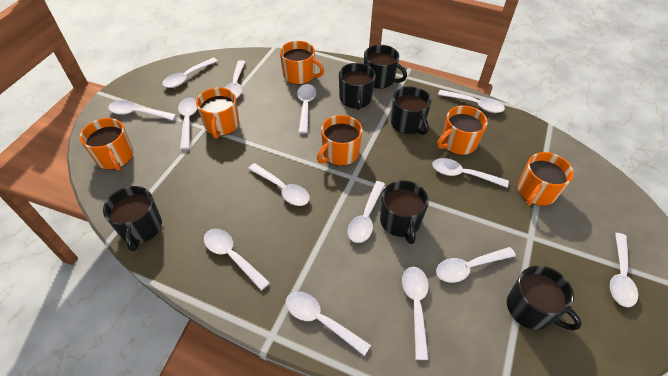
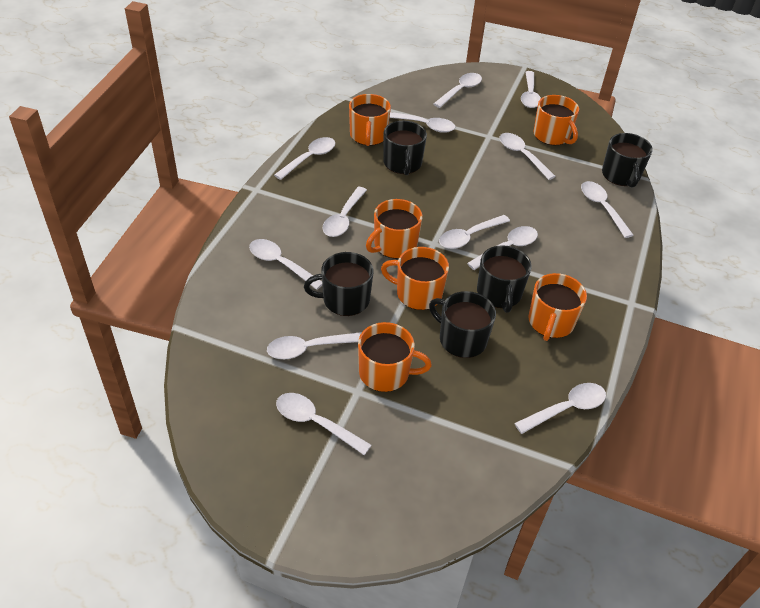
black mug: 6 -> 5
white spoon: 14 -> 13

